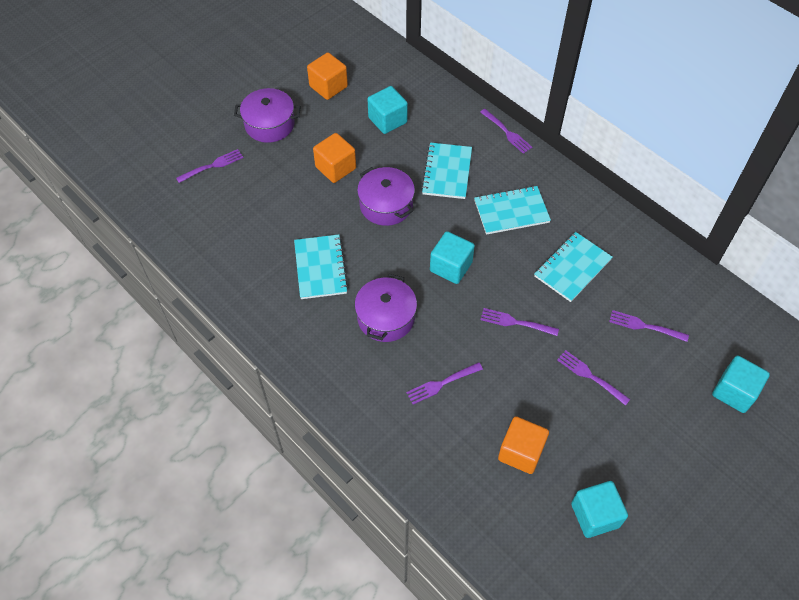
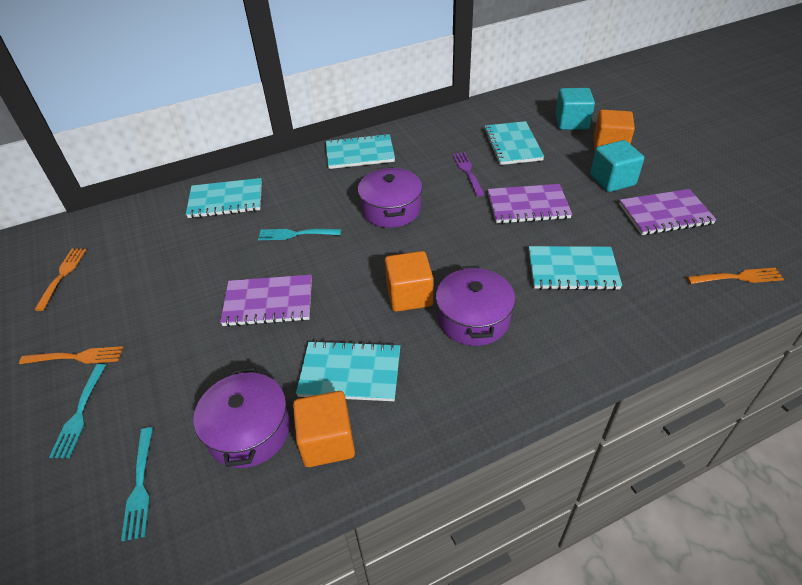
orange fork: 0 -> 3
purple fork: 6 -> 1
purple notebook: 0 -> 3
turquoise cube: 4 -> 2
turquoise fork: 0 -> 3
turquoise notebook: 4 -> 5

